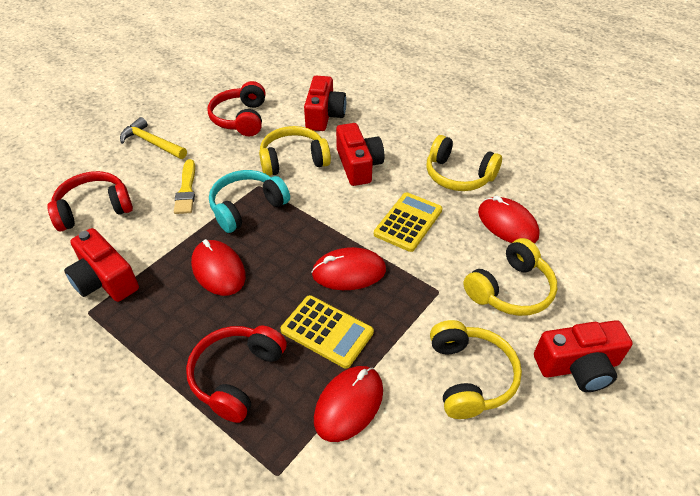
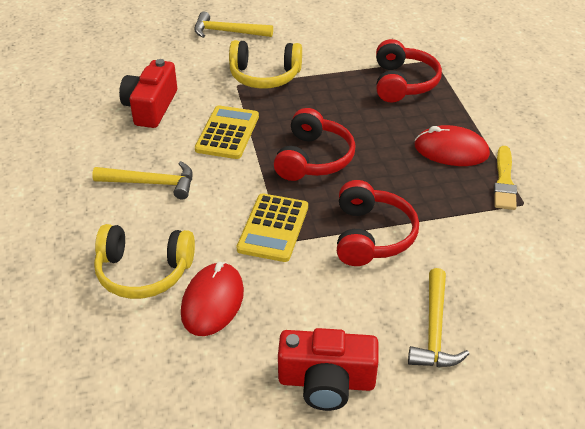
red camera: 4 -> 2
red mouse: 4 -> 2
turquoise headphones: 1 -> 0
yellow hammer: 1 -> 3
yellow headphones: 4 -> 2

